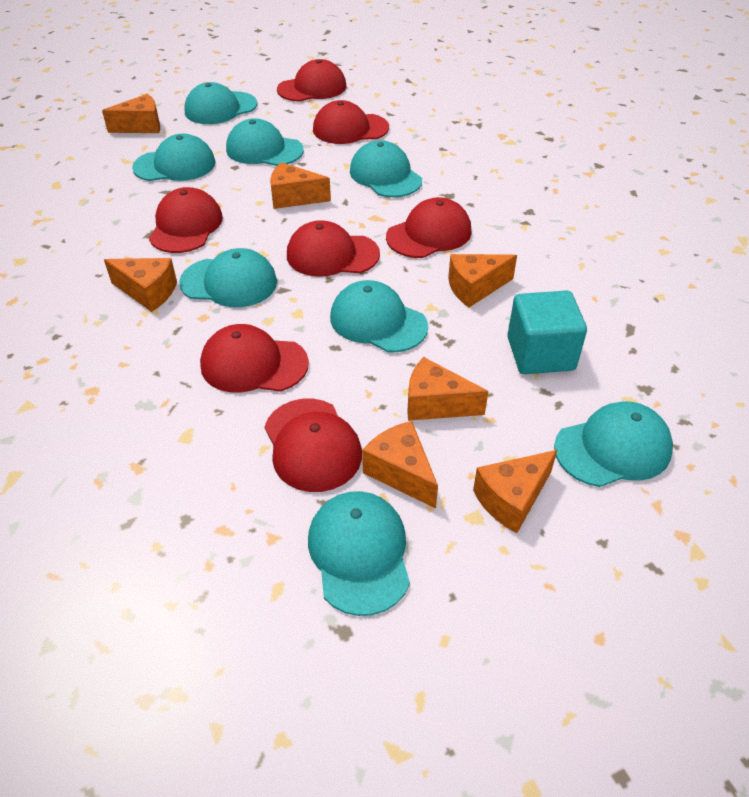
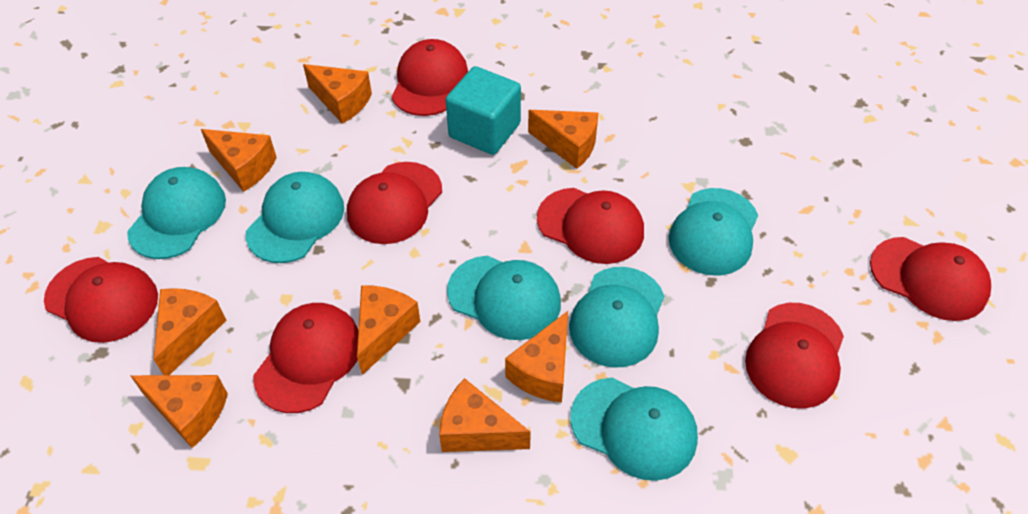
orange cheese: 7 -> 8
turquoise cap: 8 -> 6

